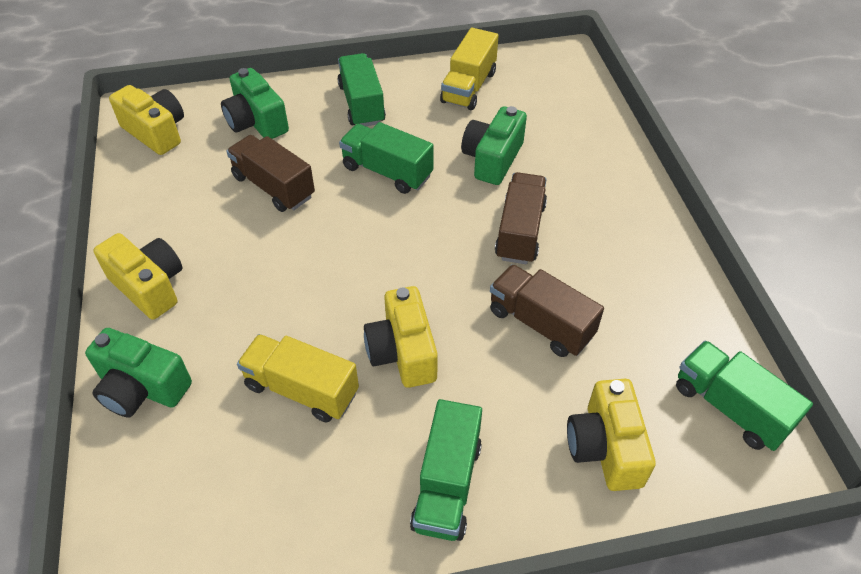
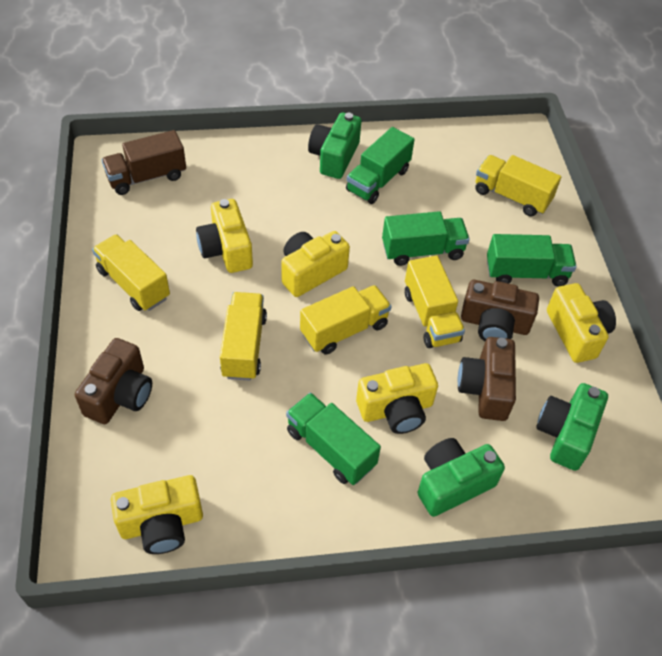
brown camera: 0 -> 3
brown truck: 3 -> 1
yellow camera: 4 -> 5
yellow truck: 2 -> 5

